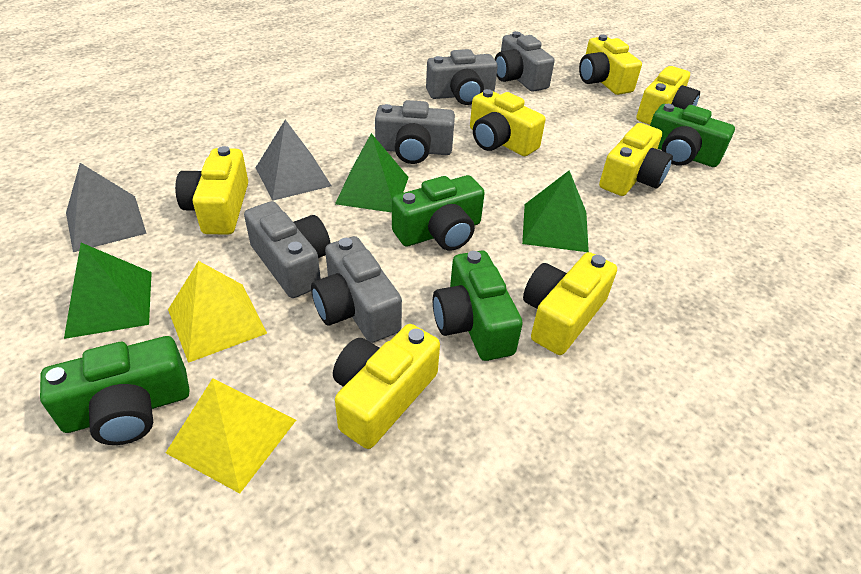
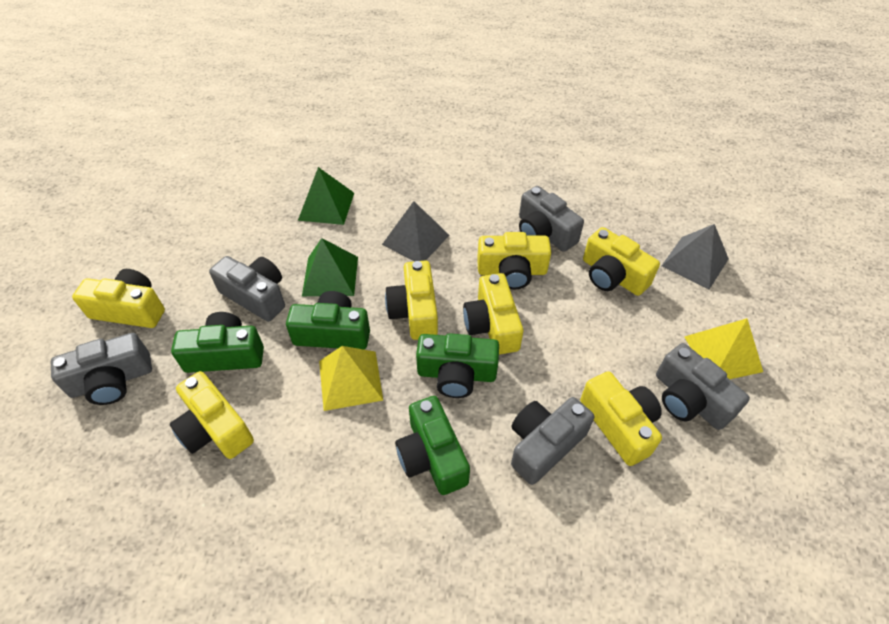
green pyramid: 3 -> 2

